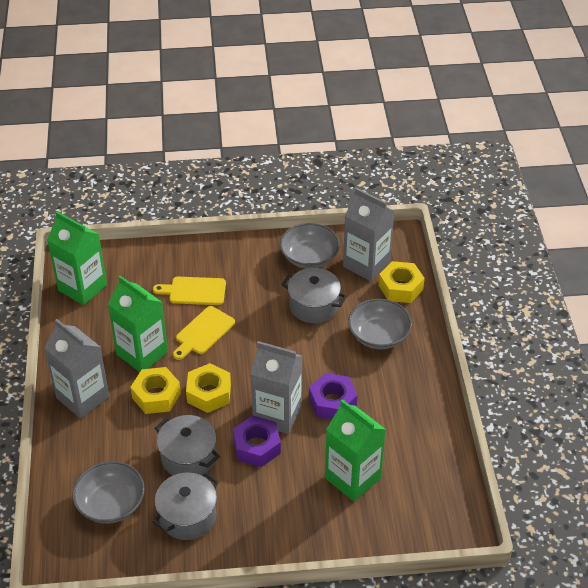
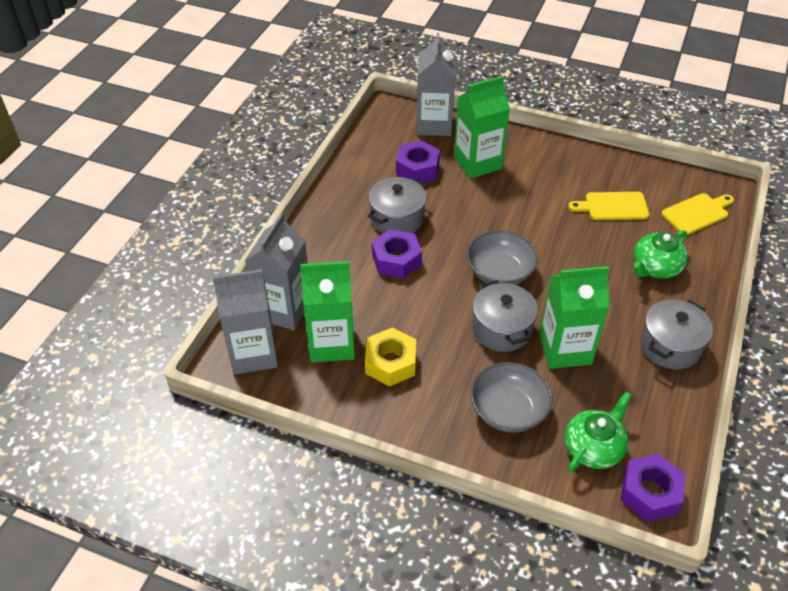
green teapot: 0 -> 2
grey bowl: 3 -> 2
purple nut: 2 -> 3
yellow nut: 3 -> 1

